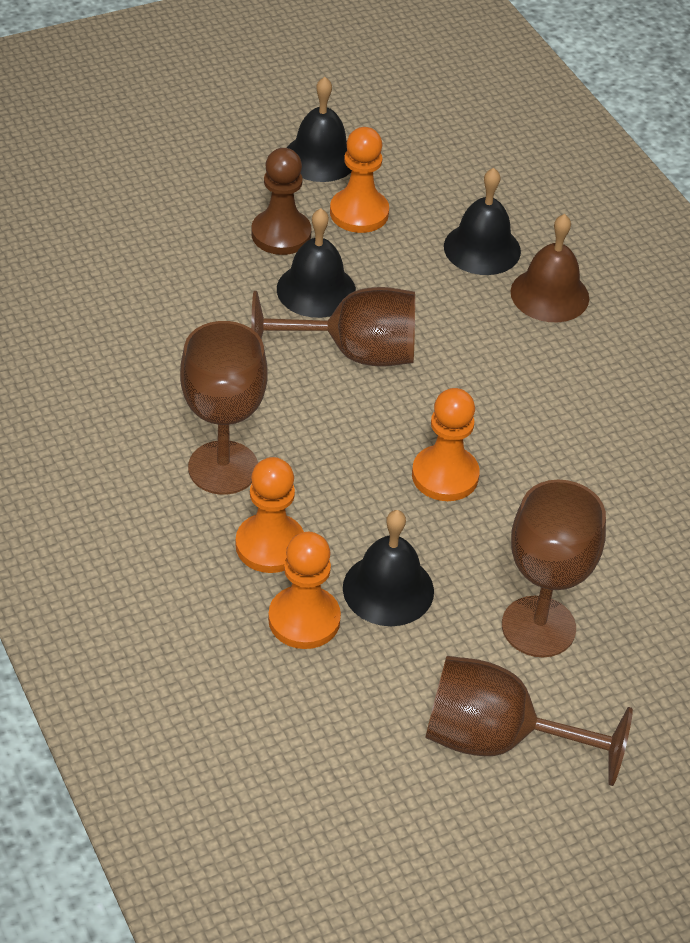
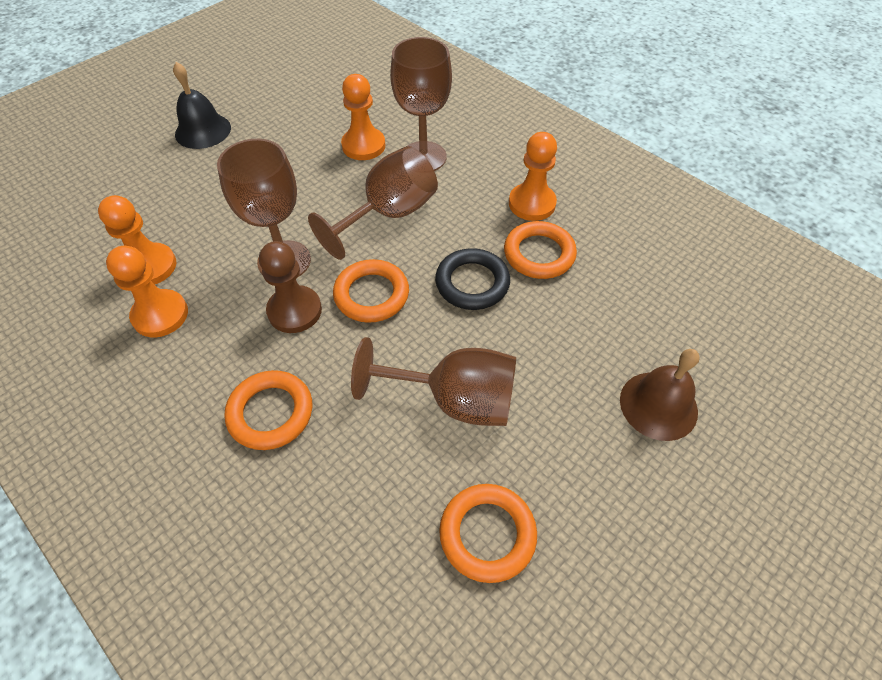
black bell: 4 -> 1
black ring: 0 -> 1
orange ring: 0 -> 4

